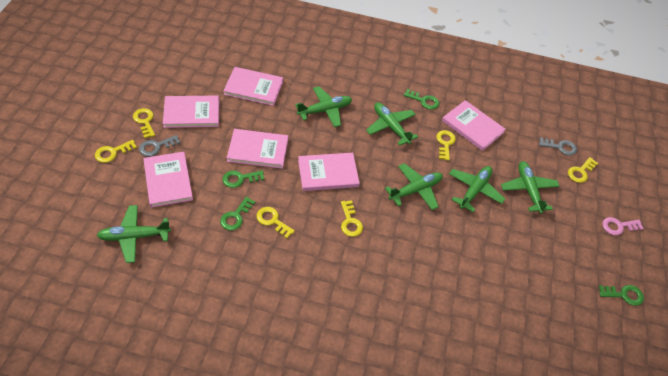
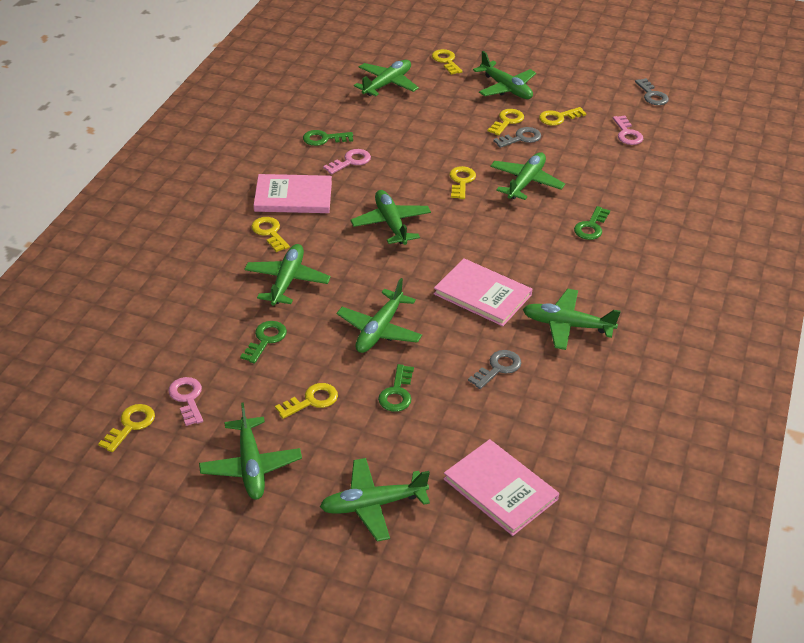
green plane: 6 -> 9
grey key: 2 -> 3
pink book: 6 -> 3
pink key: 1 -> 3
yellow key: 6 -> 7

